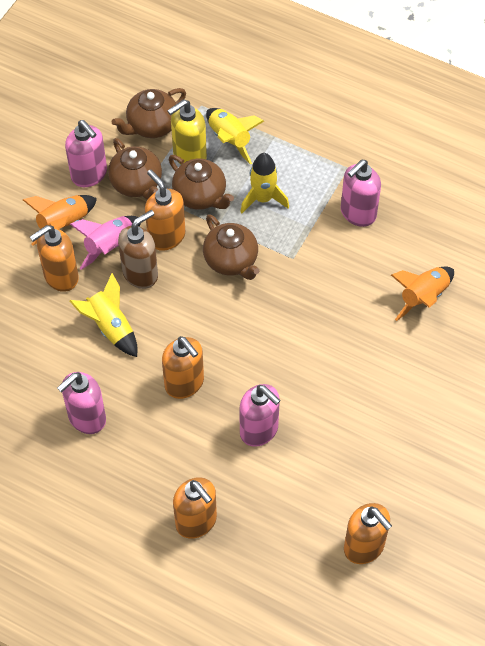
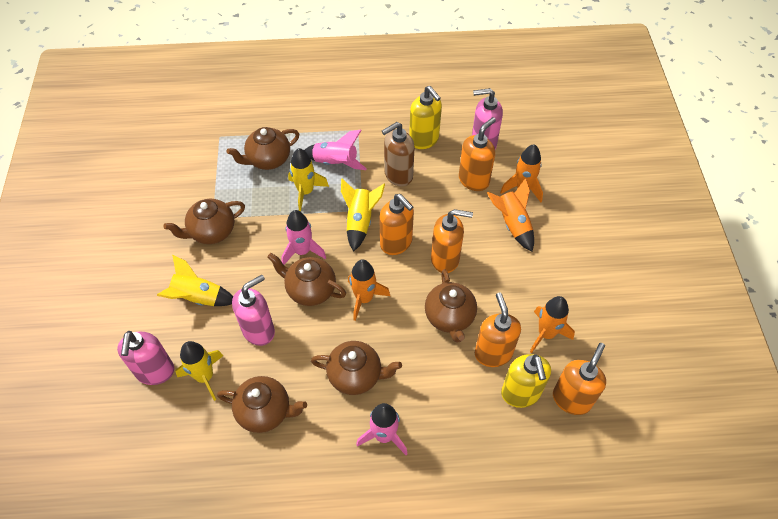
brown teapot: 4 -> 6
orange rocket: 2 -> 4
pink rocket: 1 -> 3
pink soap dispenser: 4 -> 3
yellow rocket: 3 -> 4
yellow soap dispenser: 1 -> 2

